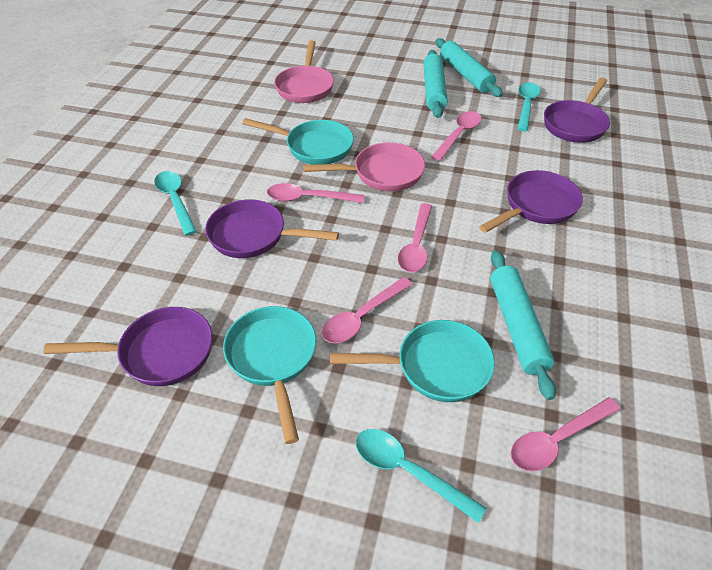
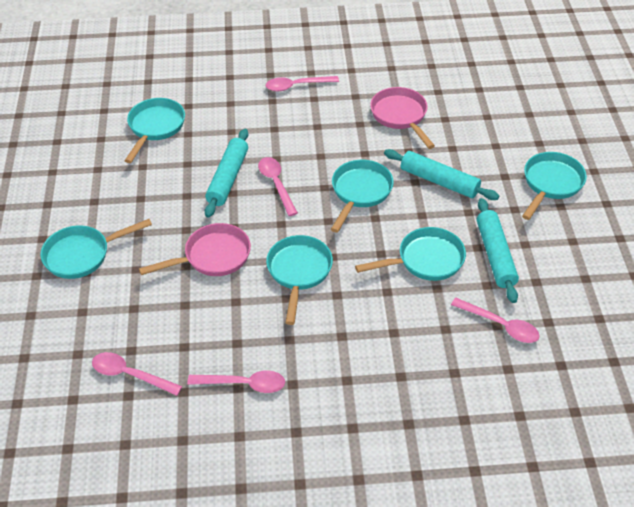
purple pan: 4 -> 0
turquoise pan: 3 -> 6
turquoise spoon: 3 -> 0

